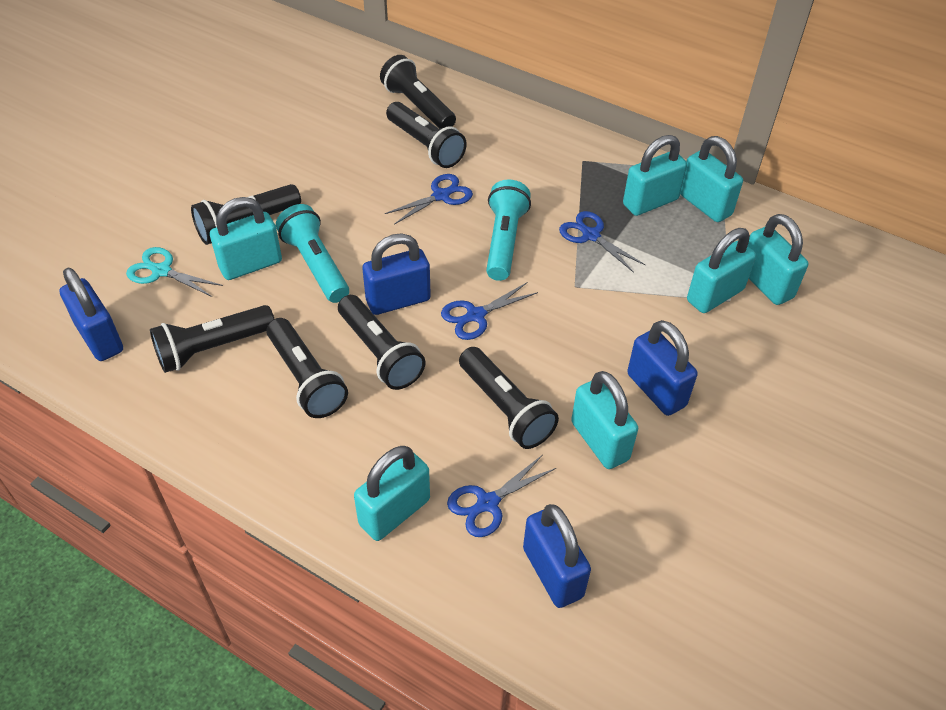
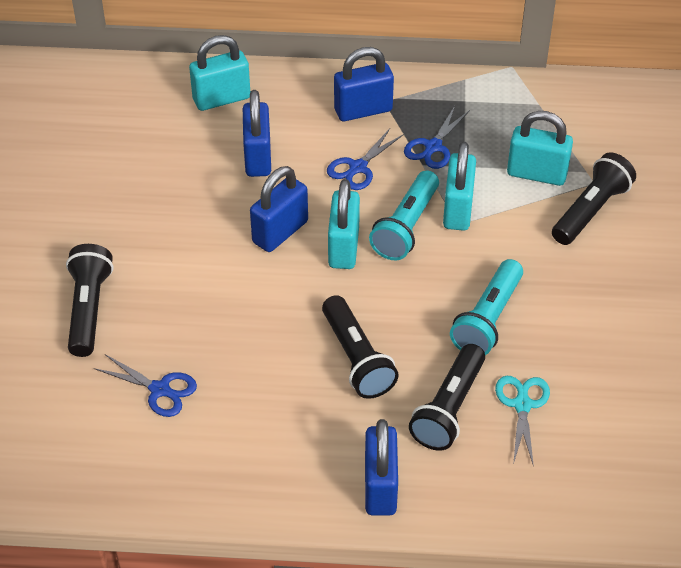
black flashlight: 7 -> 4
blue scissors: 4 -> 3
turquoise padlock: 7 -> 4

